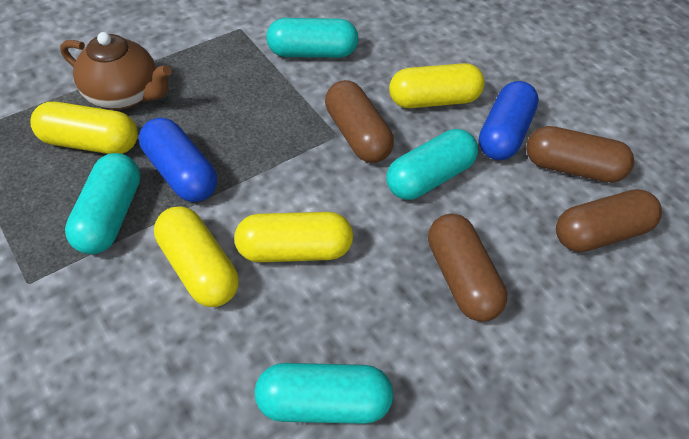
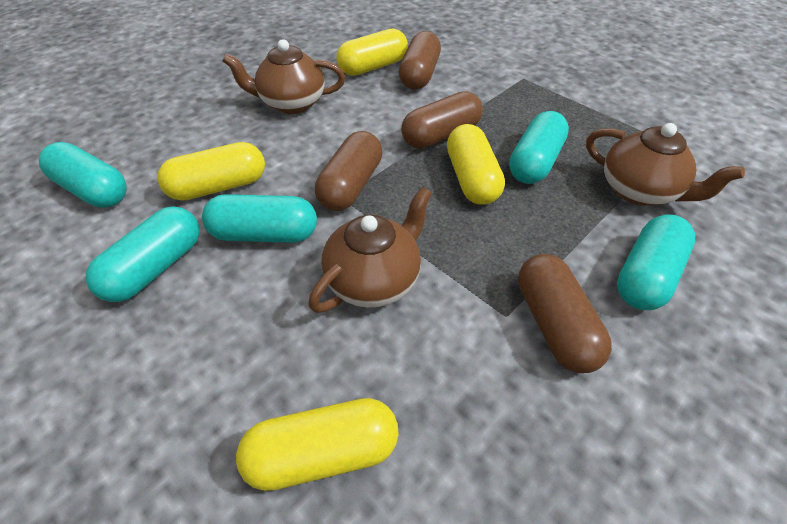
blue capsule: 2 -> 0
brown teapot: 1 -> 3
turquoise capsule: 4 -> 5

